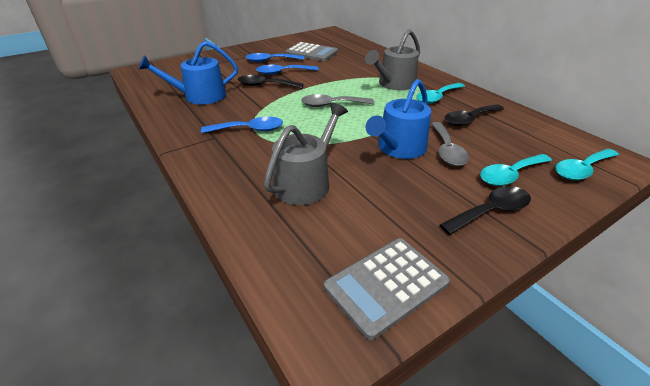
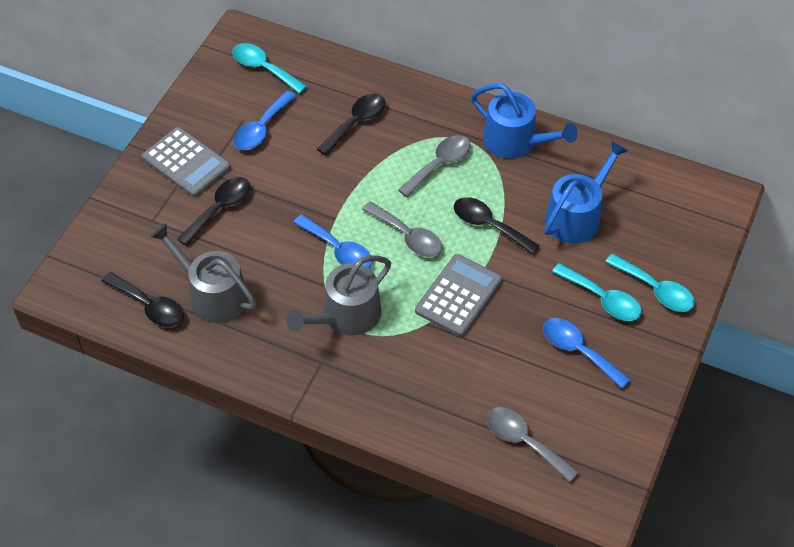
black spoon: 3 -> 4
grey spoon: 2 -> 3

